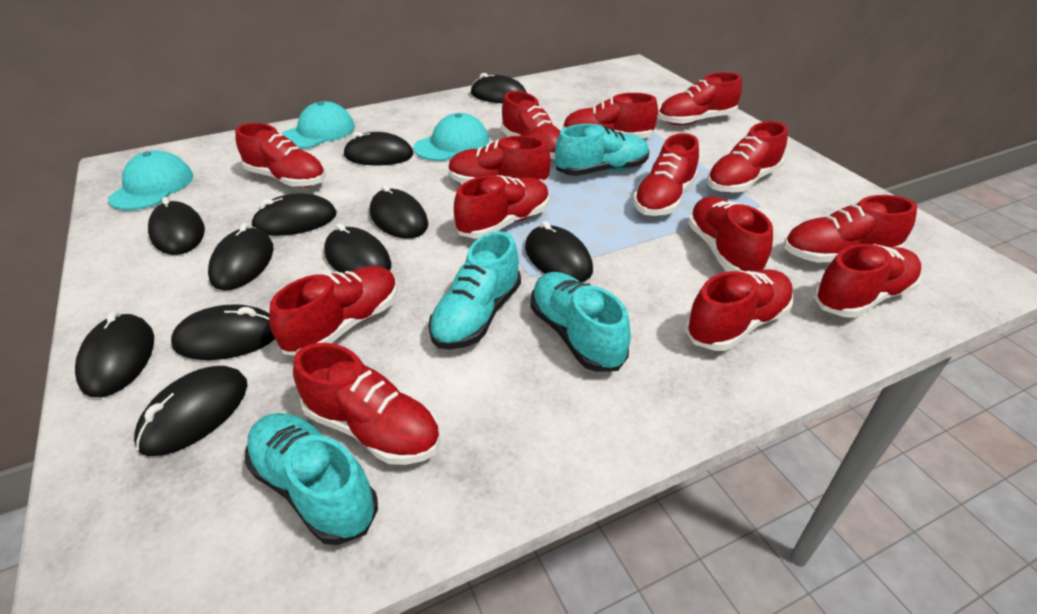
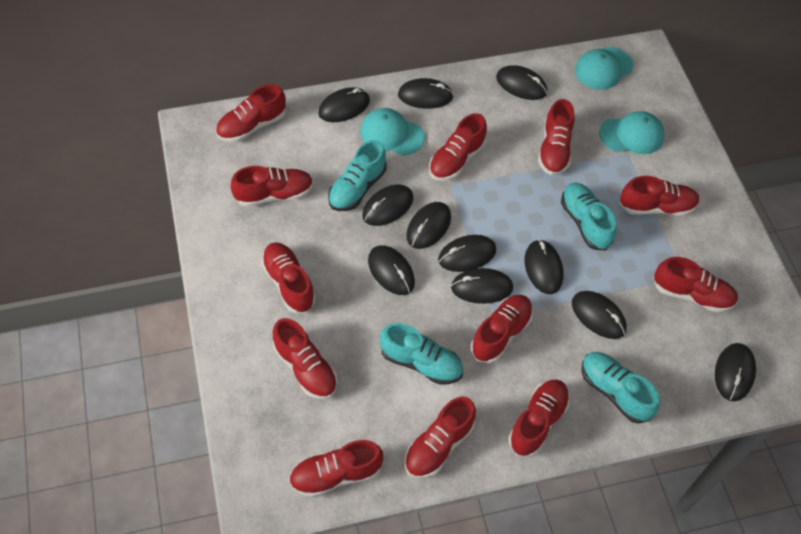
red shoe: 14 -> 12

